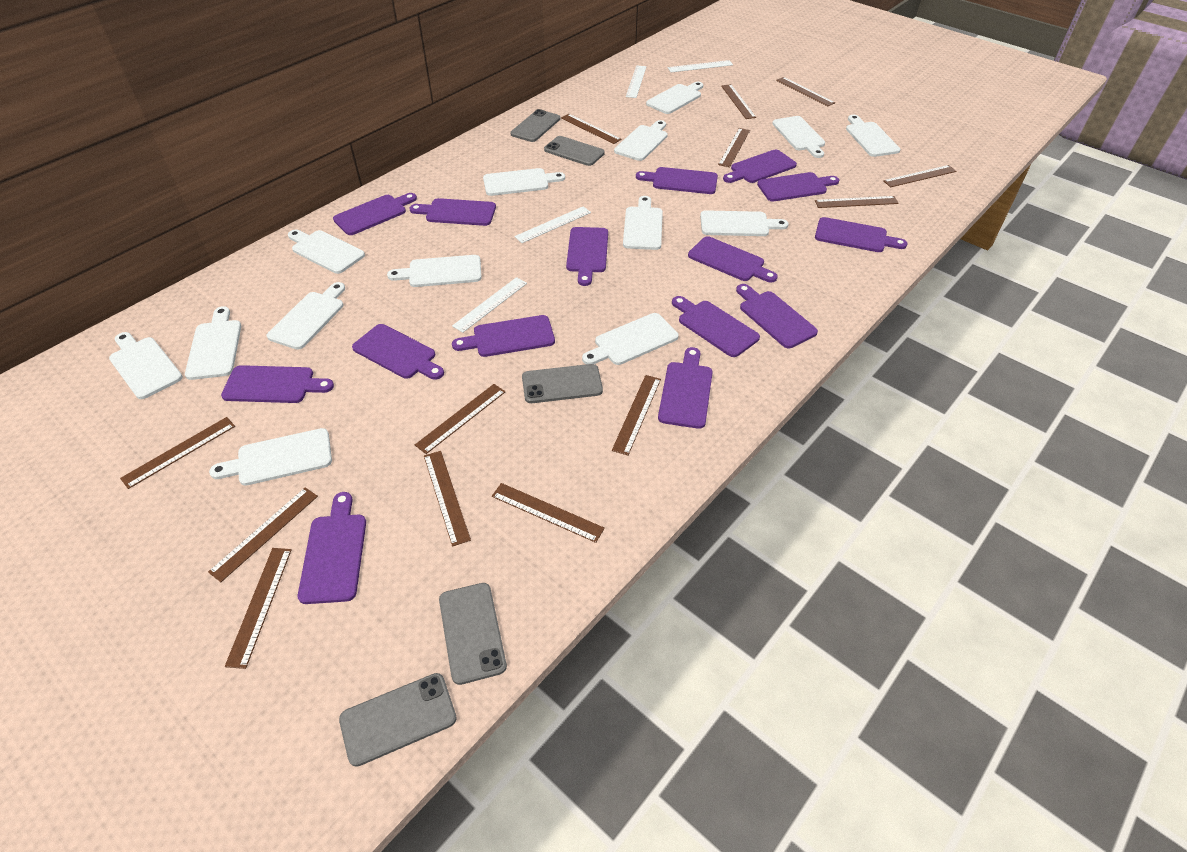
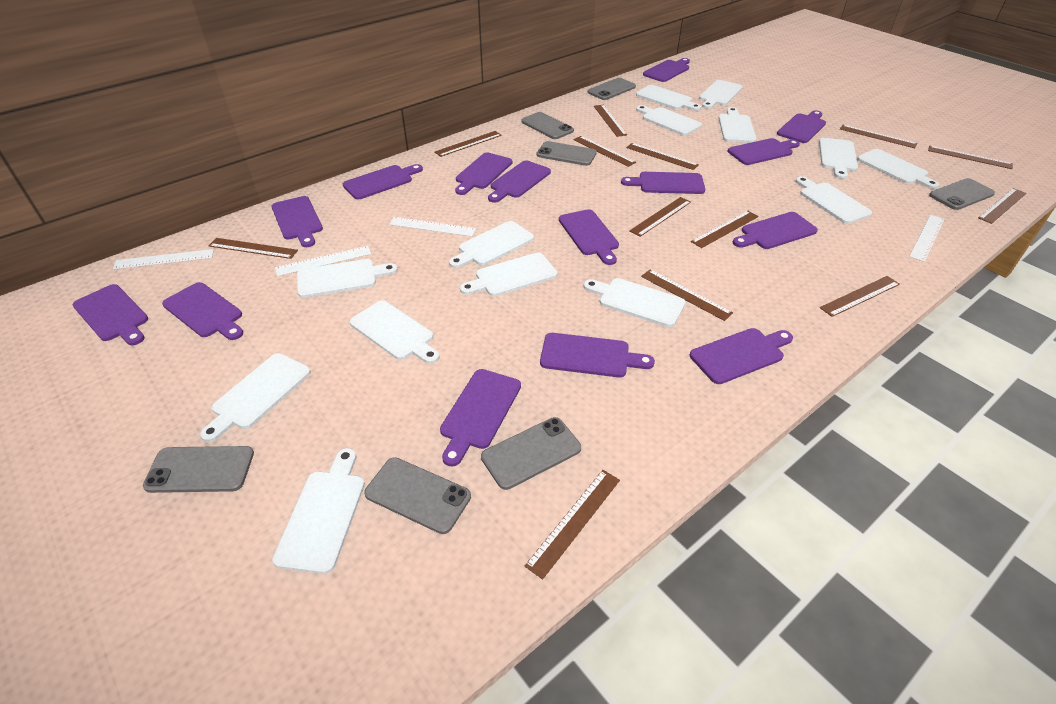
grey phone: 5 -> 7

